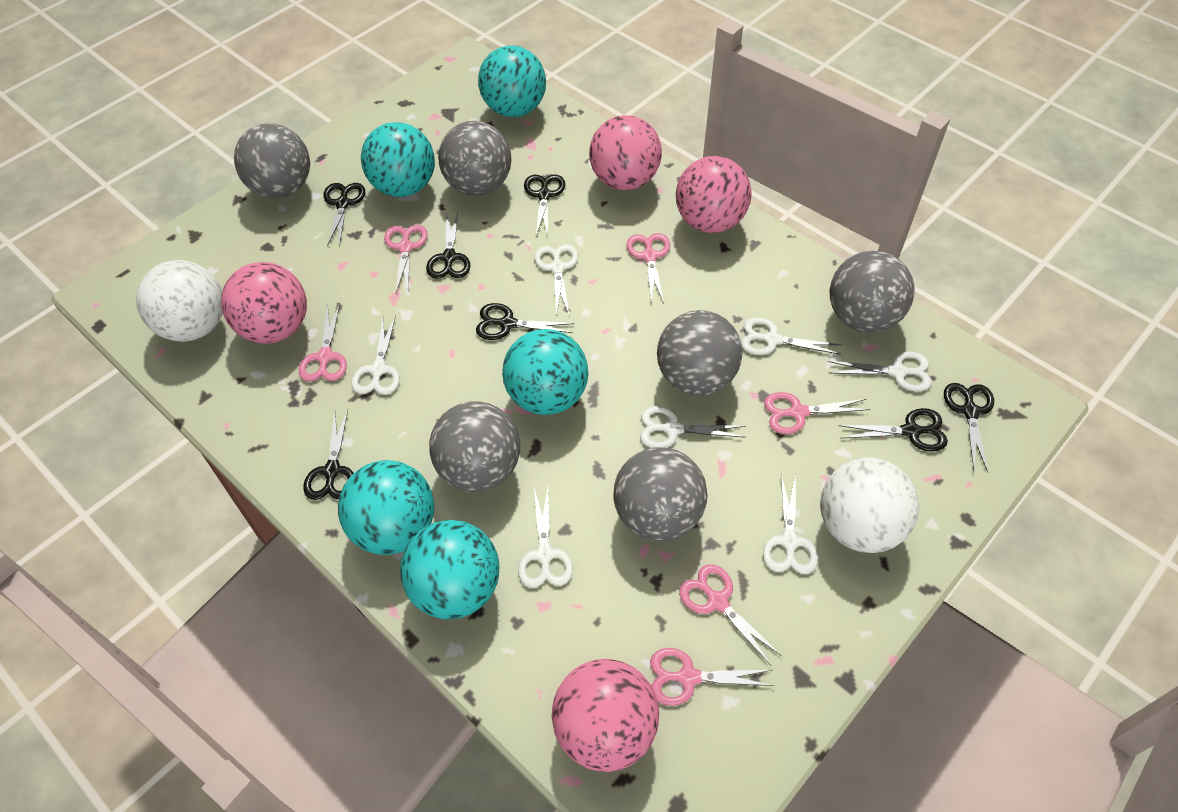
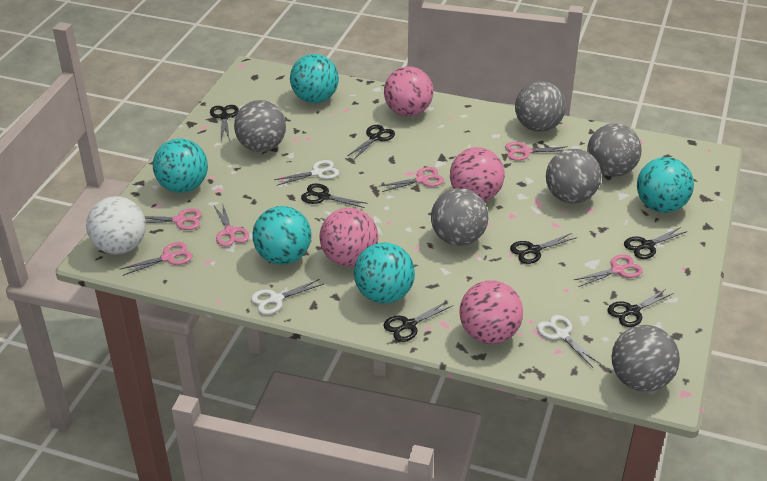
white ball: 2 -> 1
white scissors: 7 -> 3

